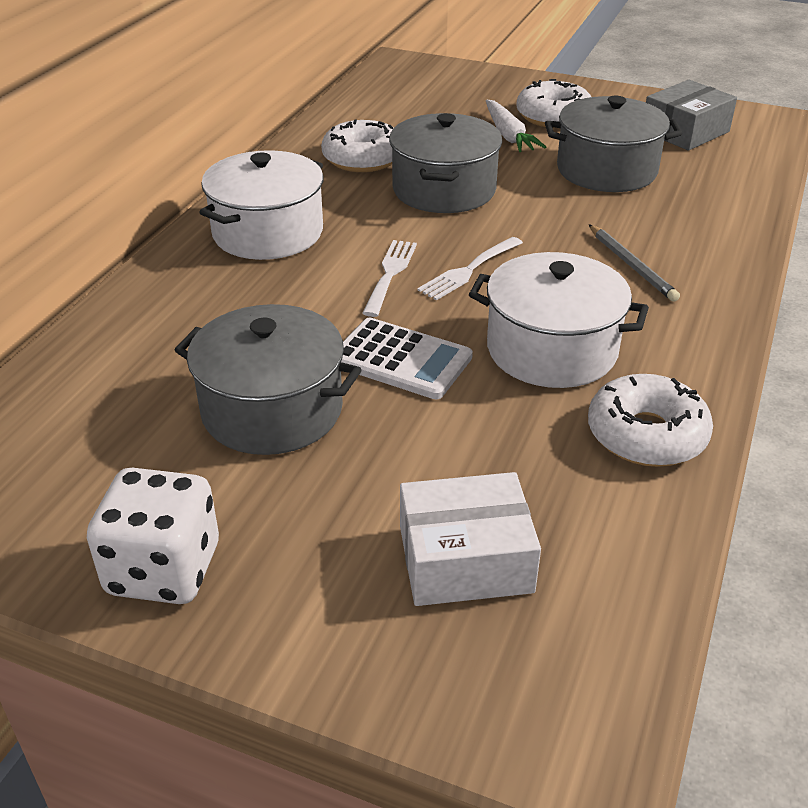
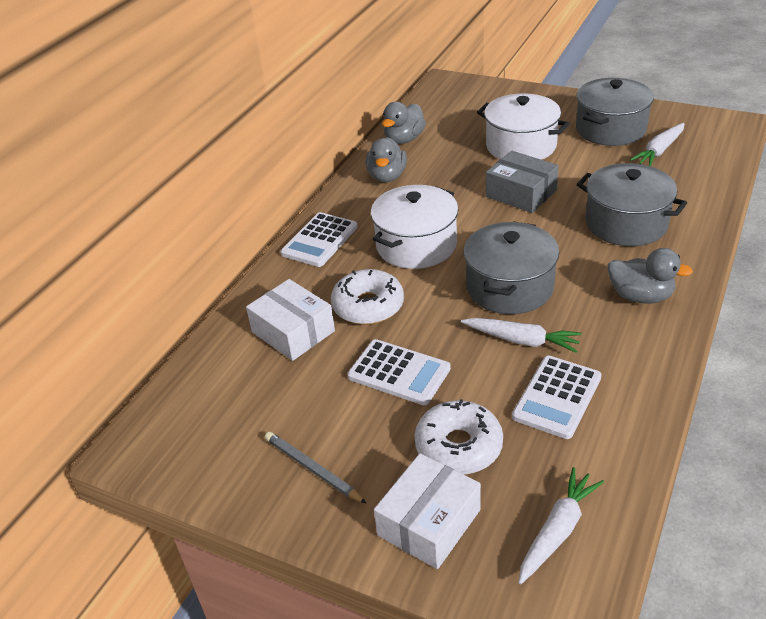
grey duck: 0 -> 3
white box: 1 -> 2
white calculator: 1 -> 3
white carrot: 1 -> 3
white dice: 1 -> 0
white donut: 3 -> 2
white fork: 2 -> 0

